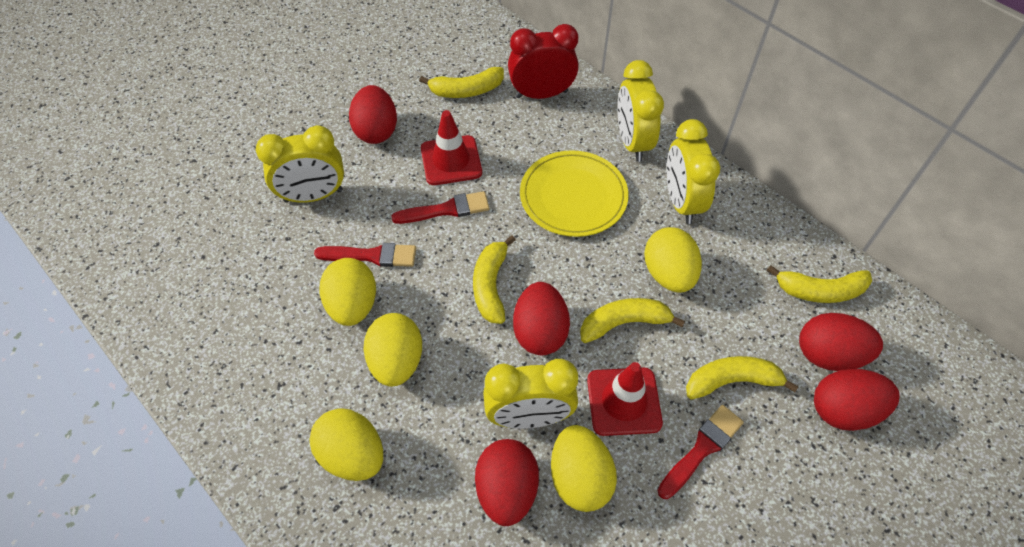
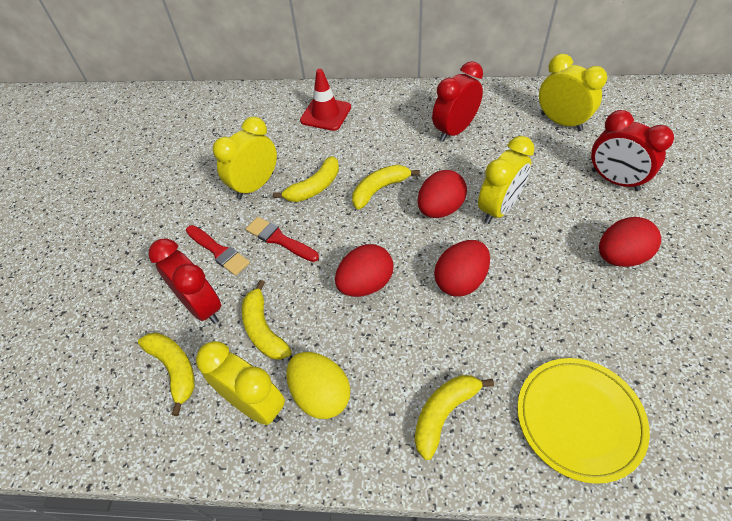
red brush: 3 -> 2
red clock: 1 -> 3
red egg: 5 -> 4
red traffic cone: 2 -> 1
yellow egg: 5 -> 1

